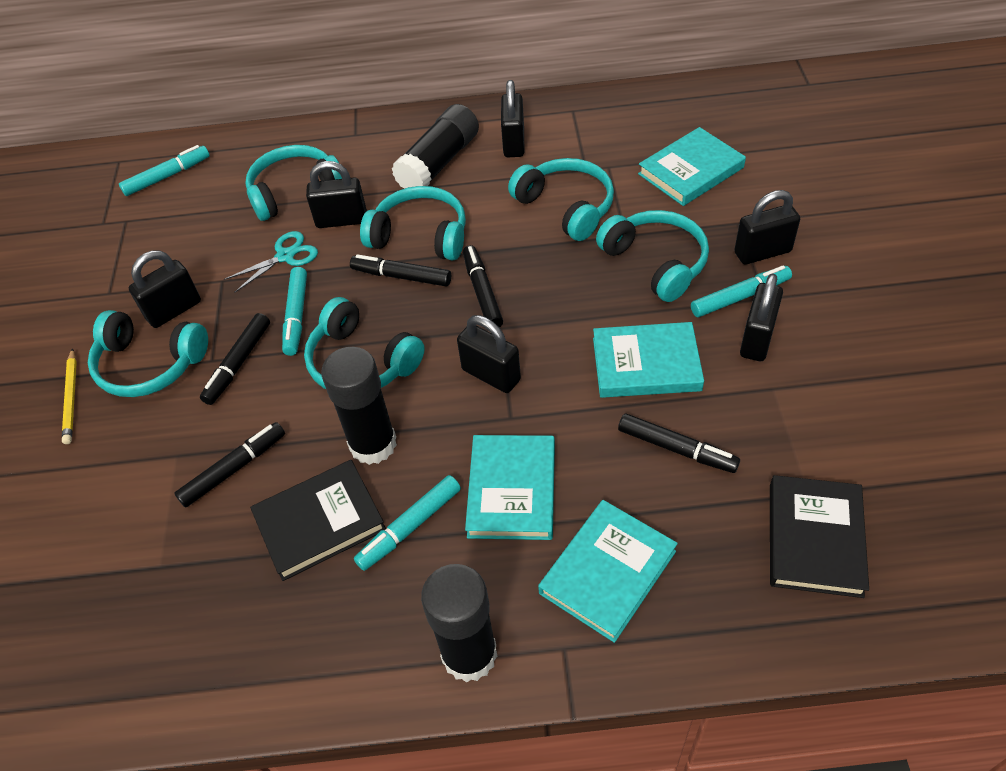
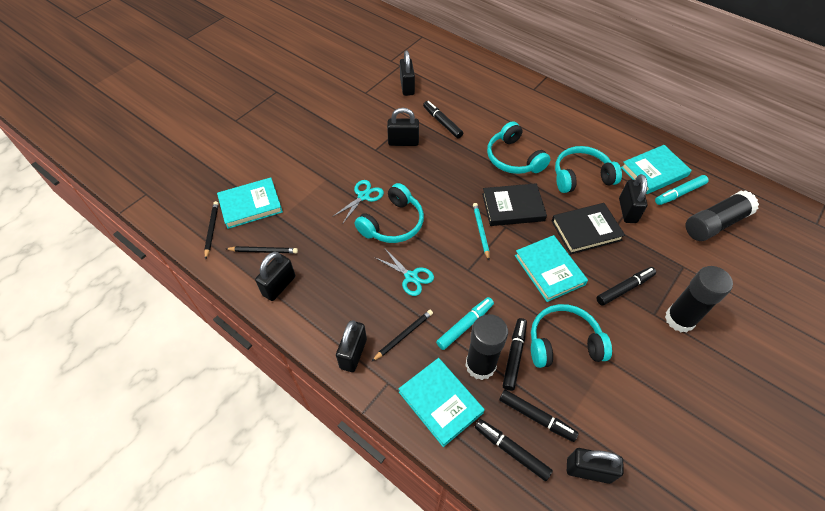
black pencil: 0 -> 3
turquoise headphones: 6 -> 4
turquoise marker: 4 -> 2
turquoise pencil: 0 -> 1
turquoise scissors: 1 -> 2
yellow pencil: 1 -> 0

